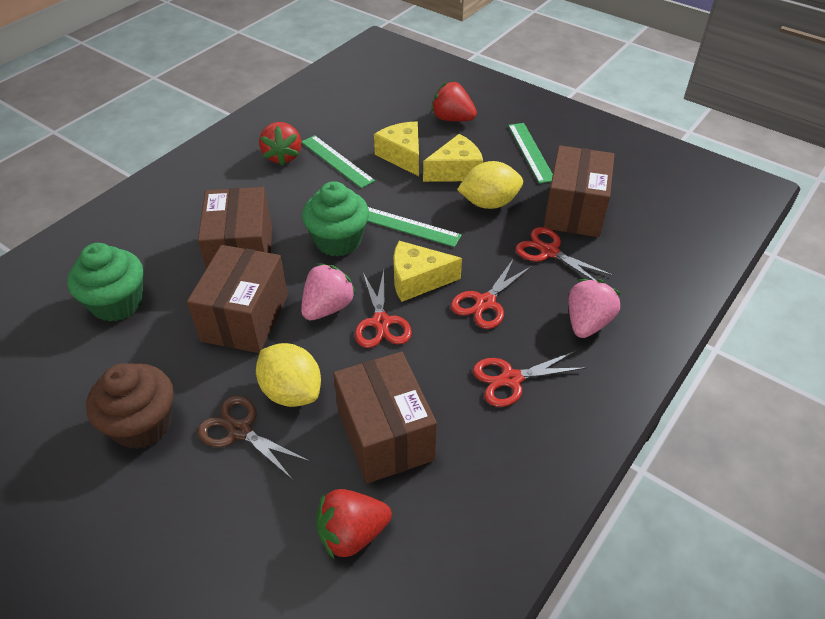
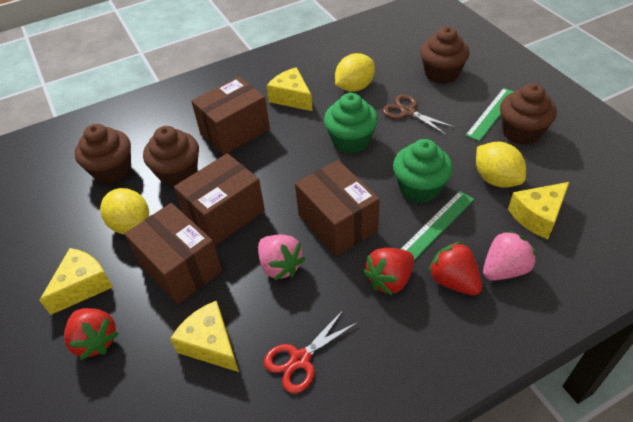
brown cupcake: 1 -> 4
green ruler: 3 -> 2
red scissors: 4 -> 1
yellow cheese: 3 -> 4
yellow lemon: 2 -> 3

